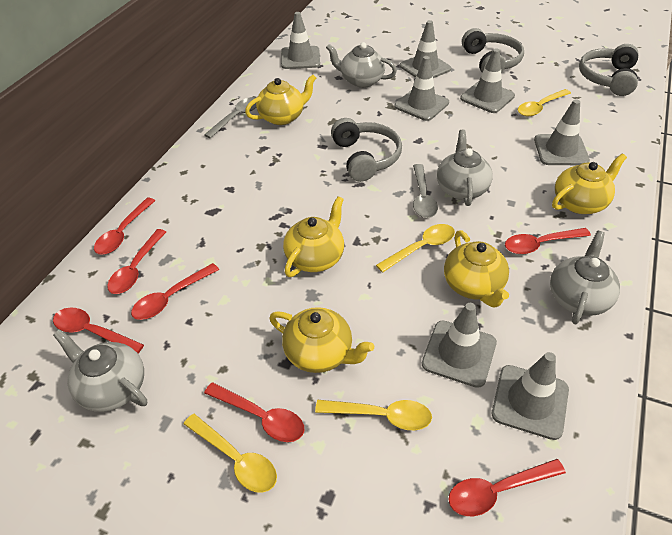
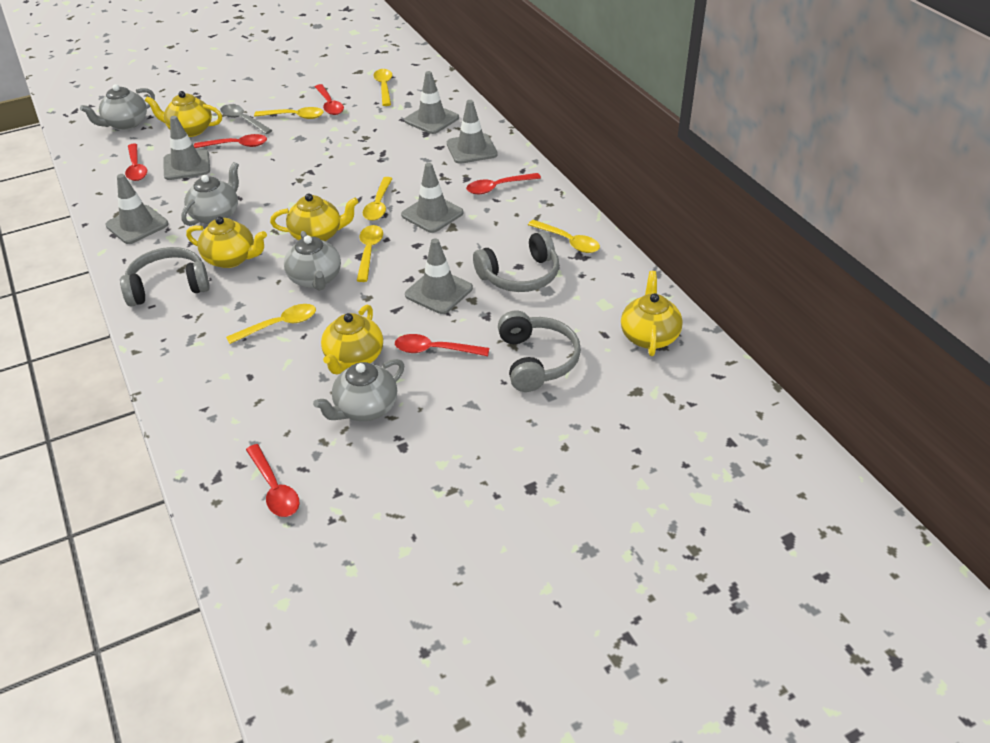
grey spoon: 2 -> 1
grey traffic cone: 7 -> 6
red spoon: 7 -> 6
yellow spoon: 4 -> 6

